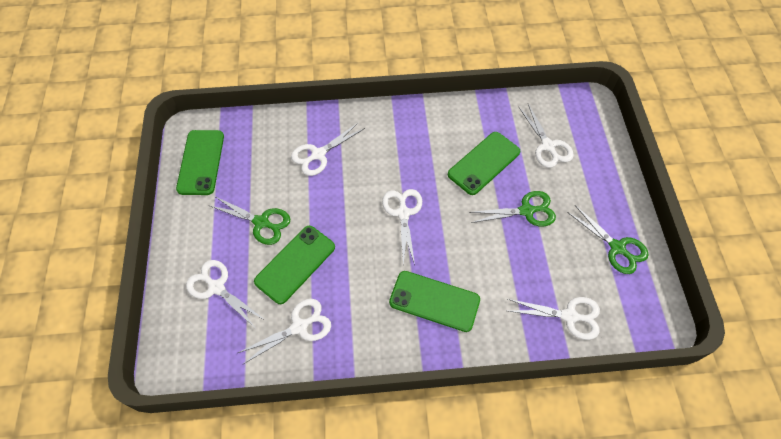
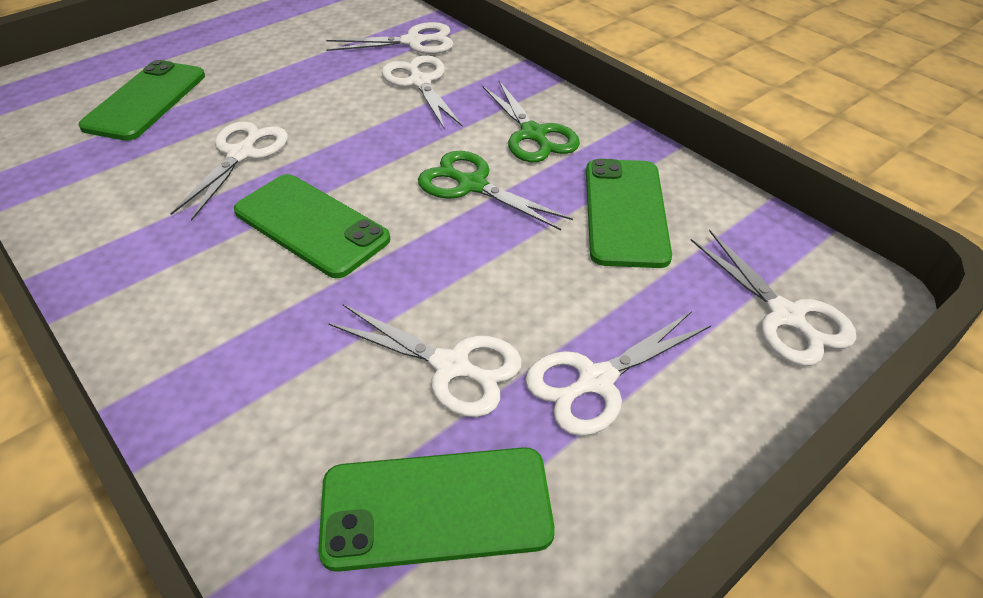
green scissors: 3 -> 2

